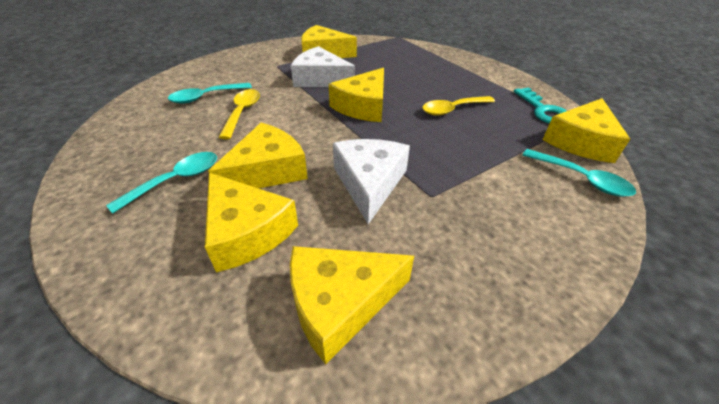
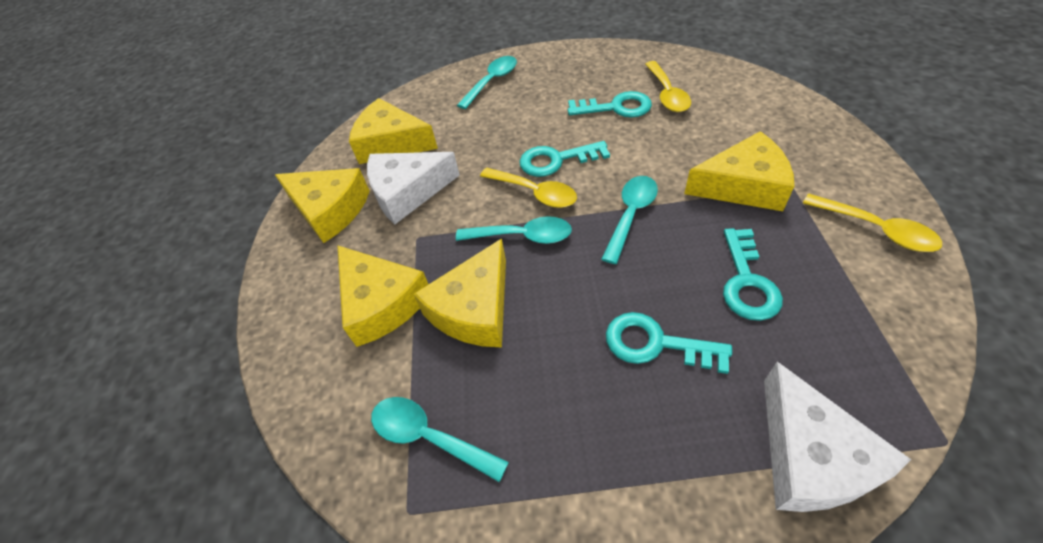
turquoise key: 1 -> 4
turquoise spoon: 3 -> 4
yellow cheese: 6 -> 5
yellow spoon: 2 -> 3

